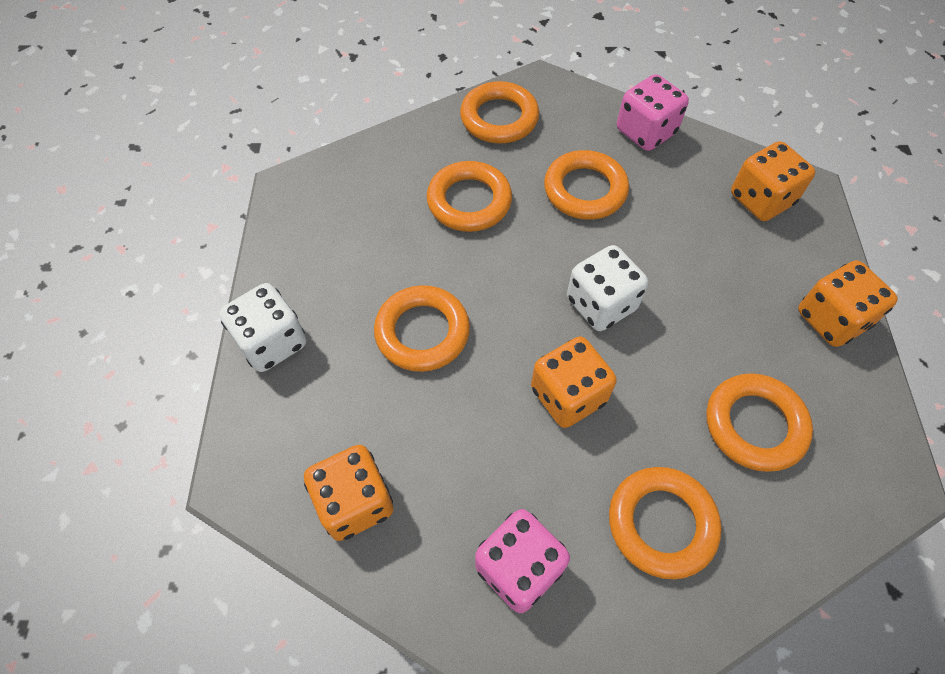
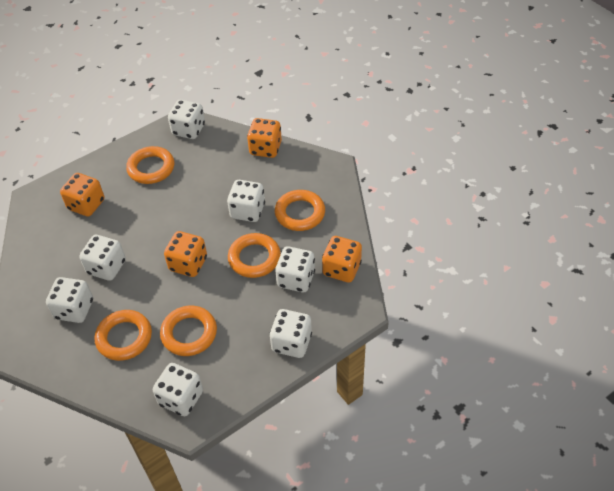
orange ring: 6 -> 5
pink dice: 2 -> 0
white dice: 2 -> 7

